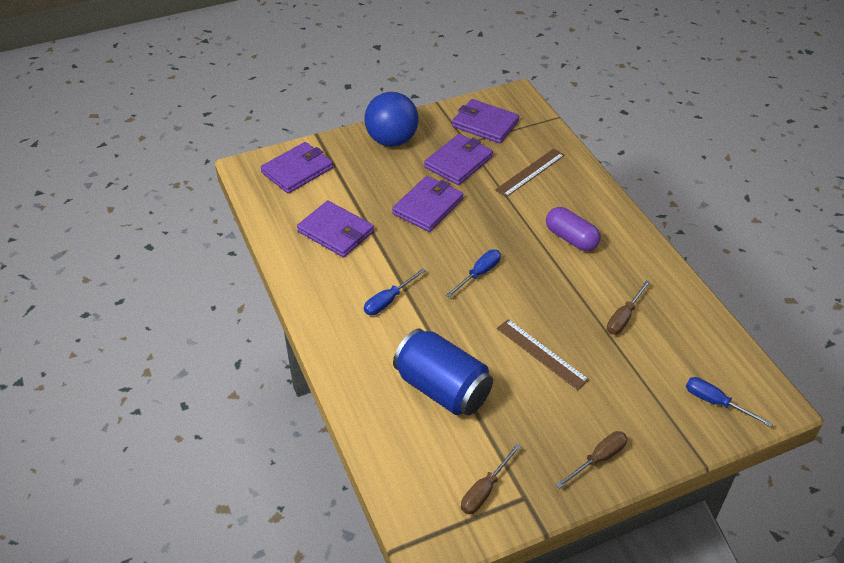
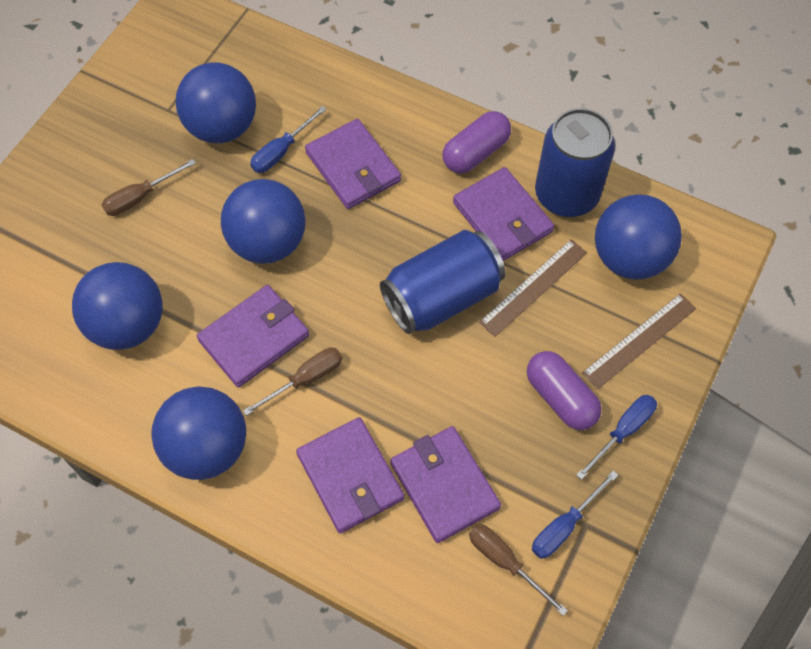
blue ball: 1 -> 5
blue can: 1 -> 2
purple capsule: 1 -> 2

